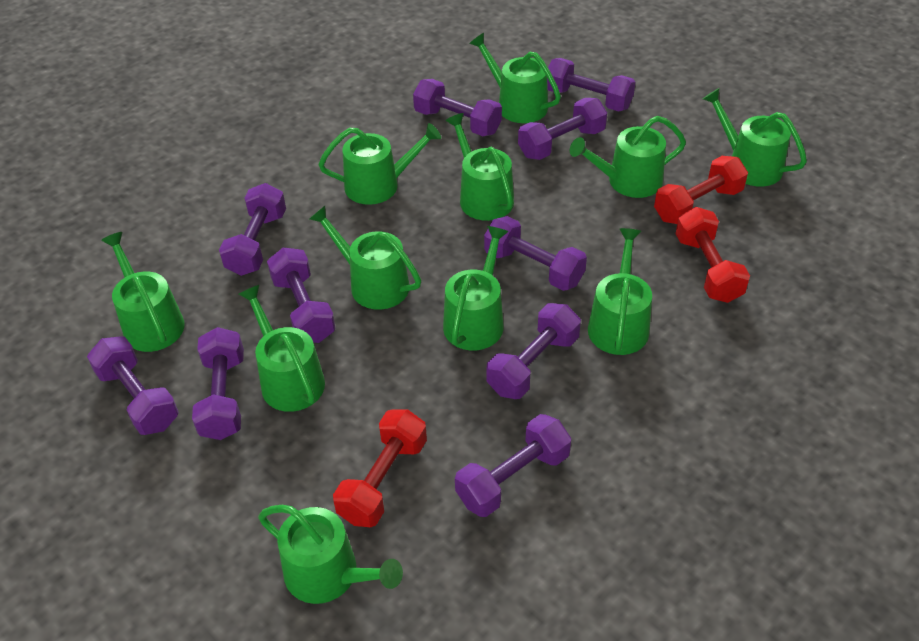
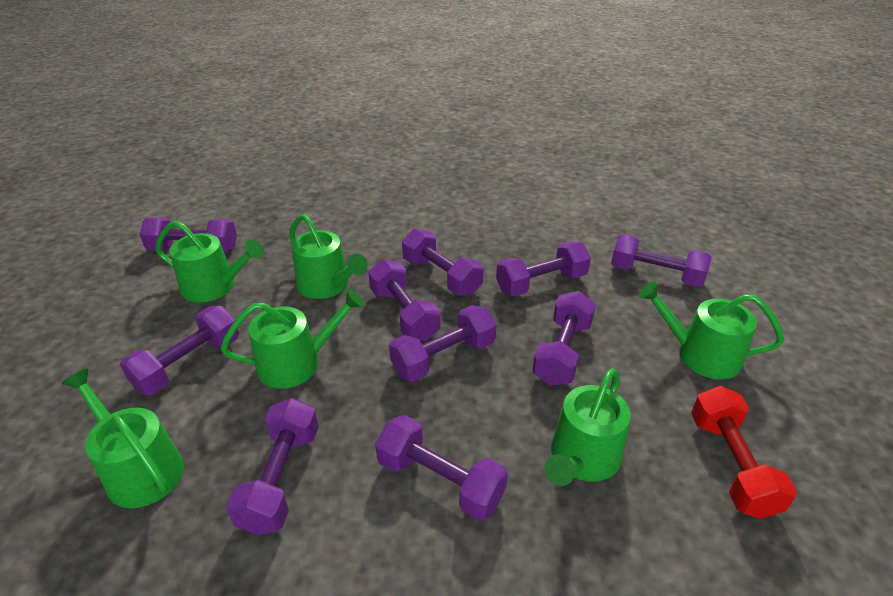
green watering can: 11 -> 6
red dumbbell: 3 -> 1

